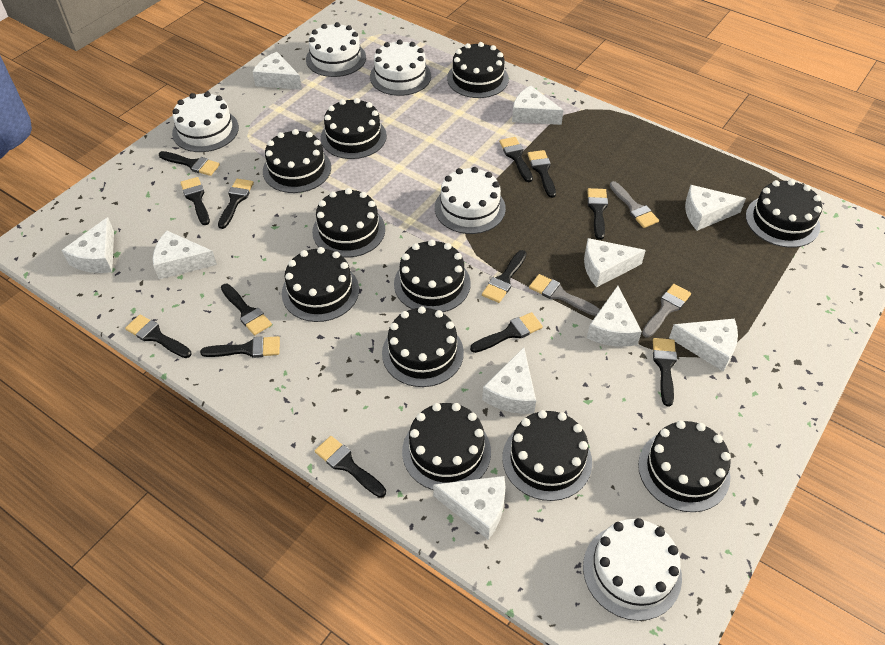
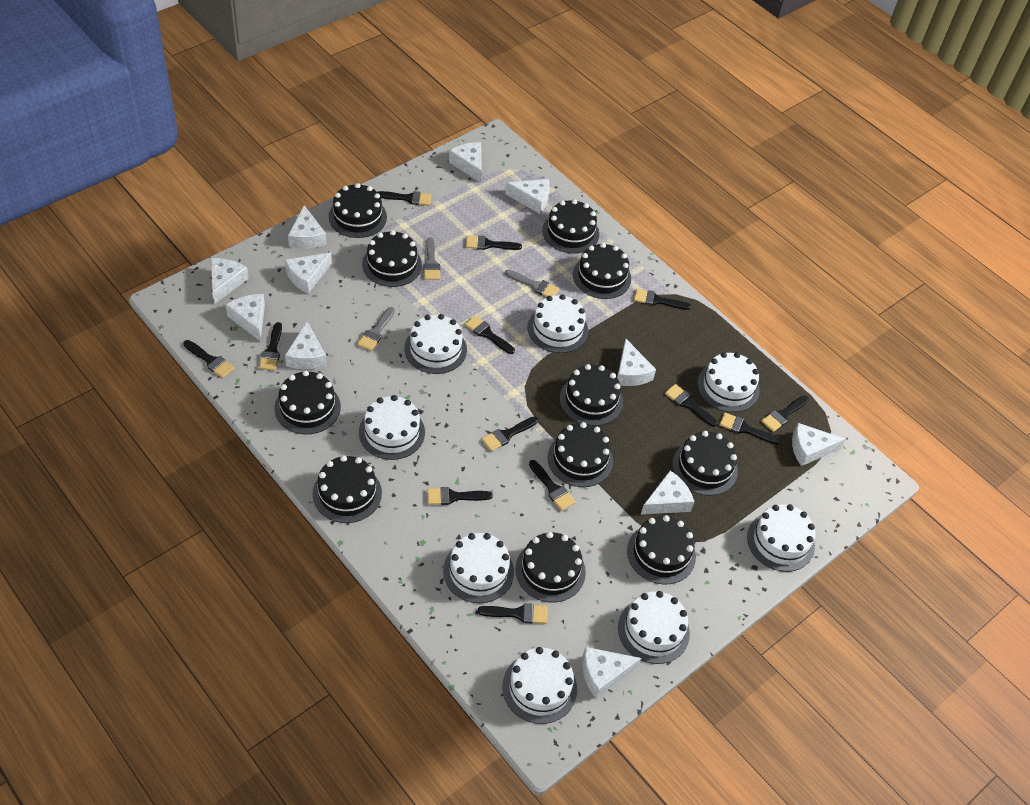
white cake: 5 -> 8
white cheese: 10 -> 11

